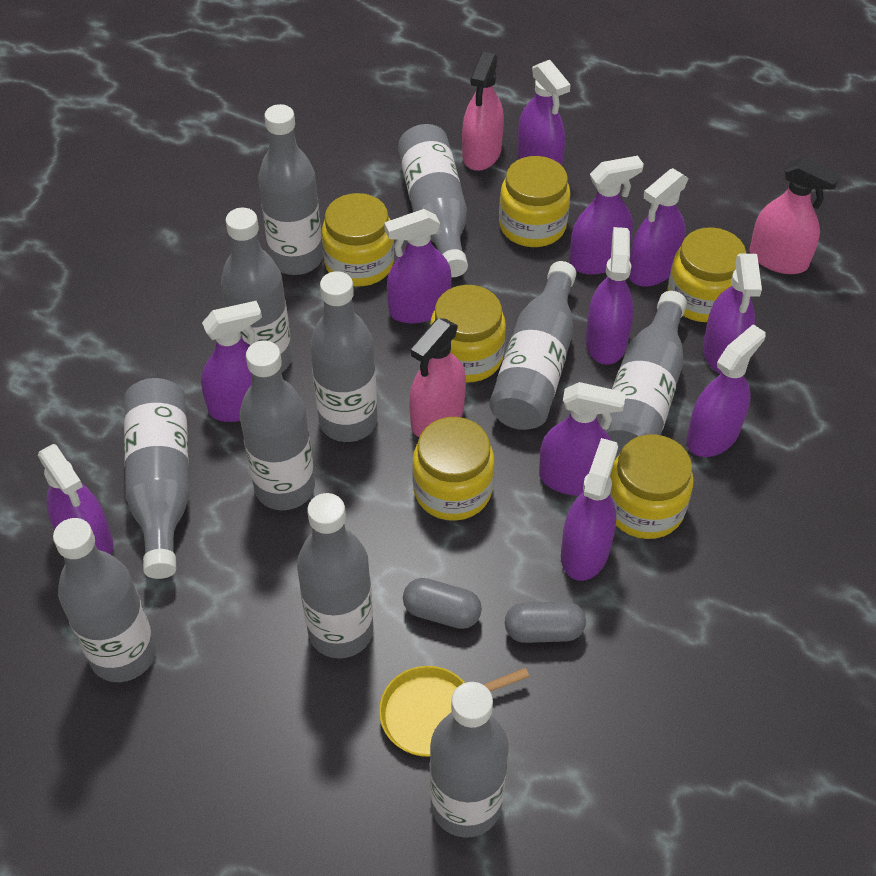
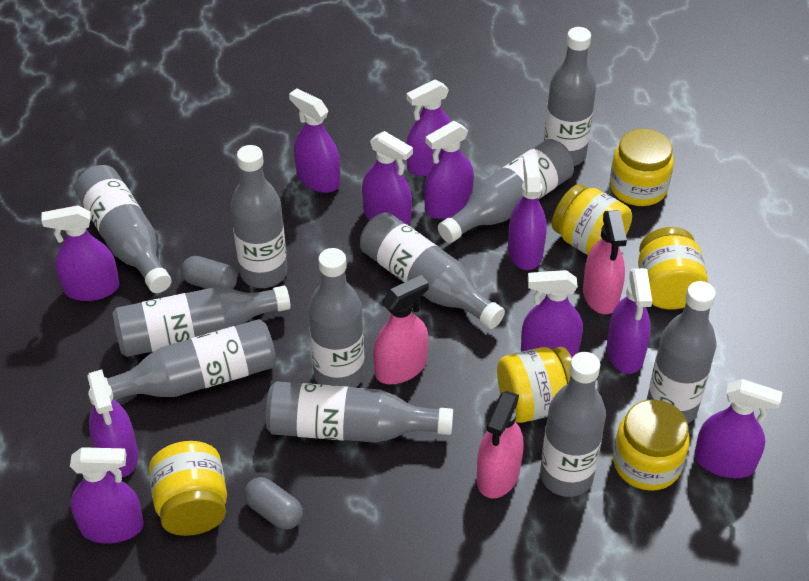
yellow pan: 1 -> 0

